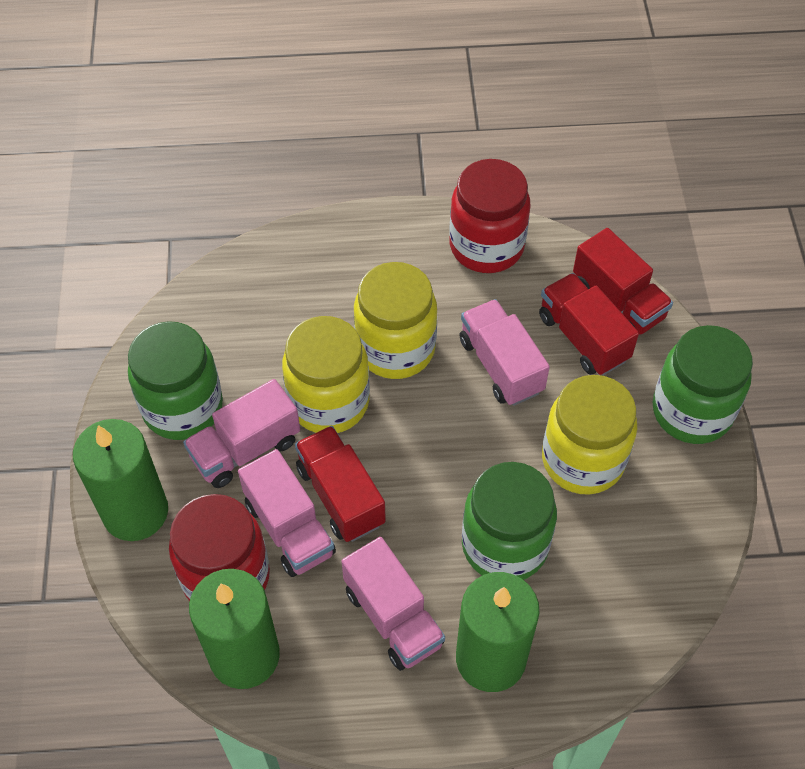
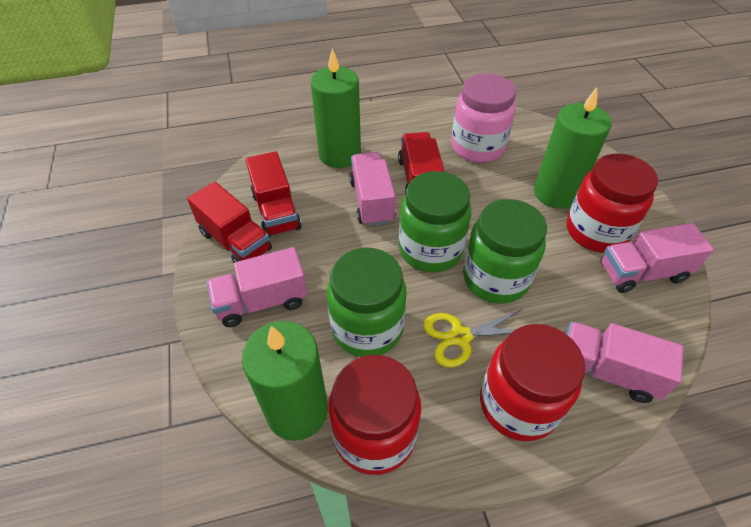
pink jar: 0 -> 1
red jar: 2 -> 3
yellow jar: 3 -> 0
yellow scissors: 0 -> 1

